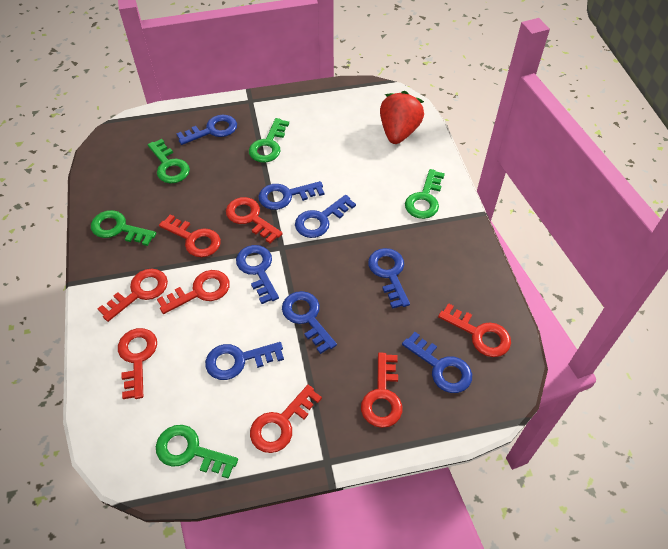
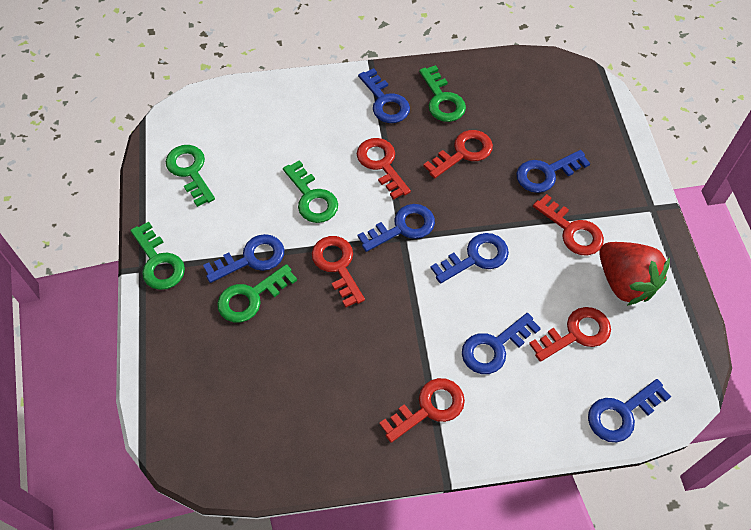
blue key: 8 -> 7
red key: 8 -> 6

